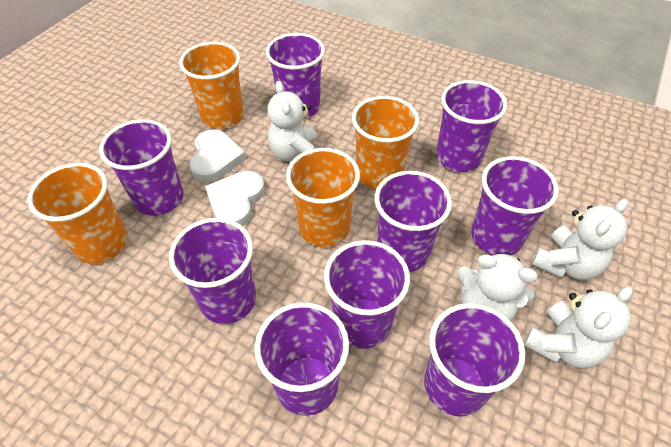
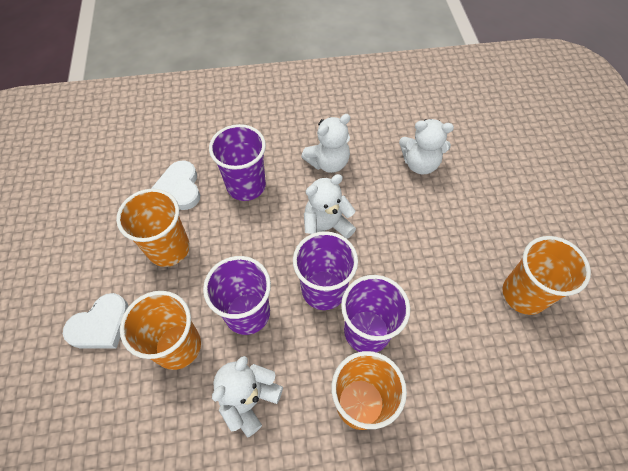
purple cup: 9 -> 4

